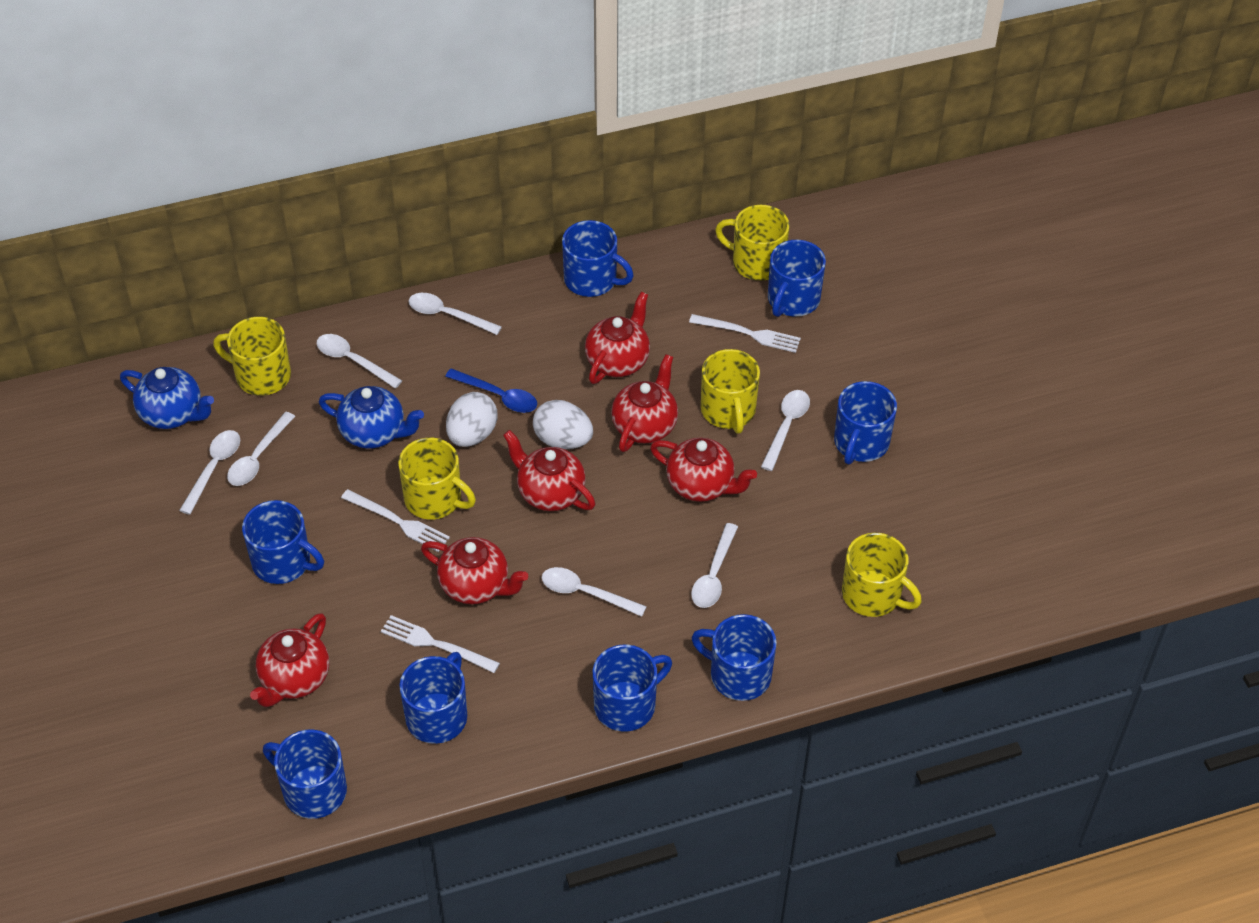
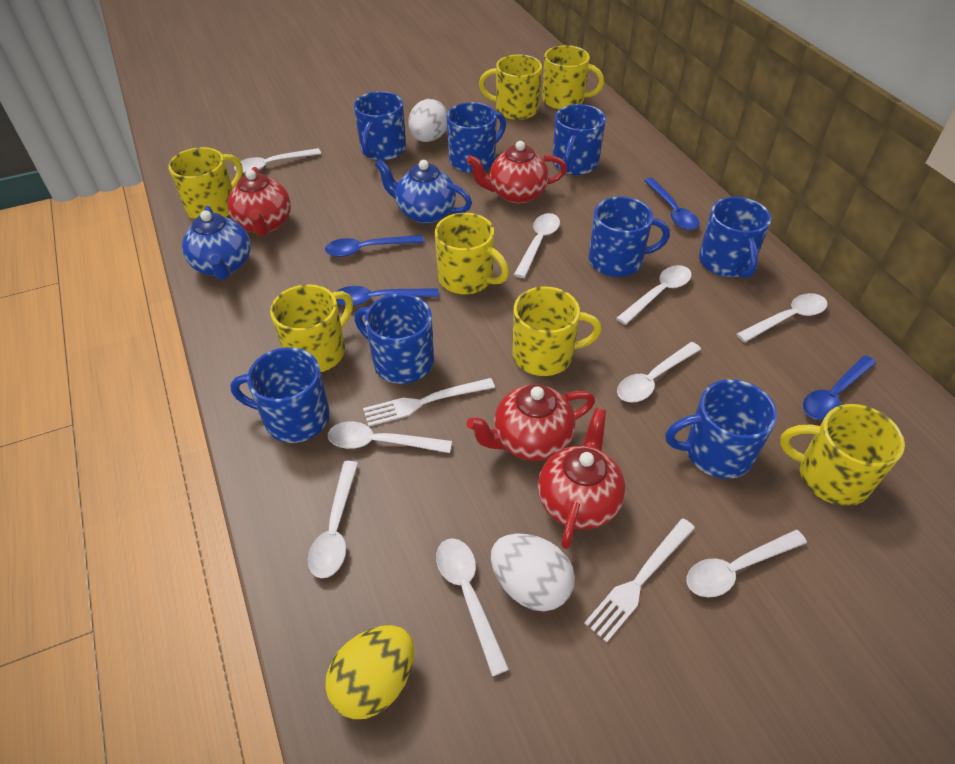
blue spoon: 1 -> 4
red teapot: 6 -> 4
white fork: 3 -> 2
white spoon: 7 -> 9
yellow egg: 0 -> 1
yellow mug: 5 -> 7

